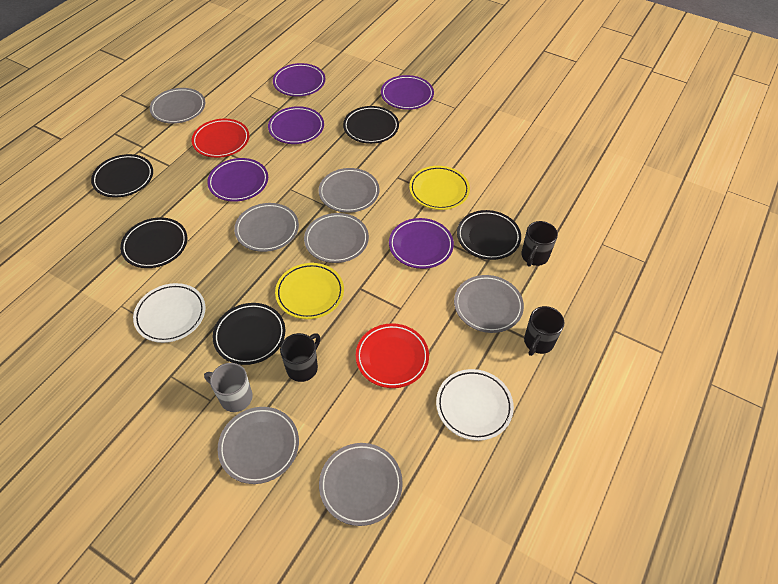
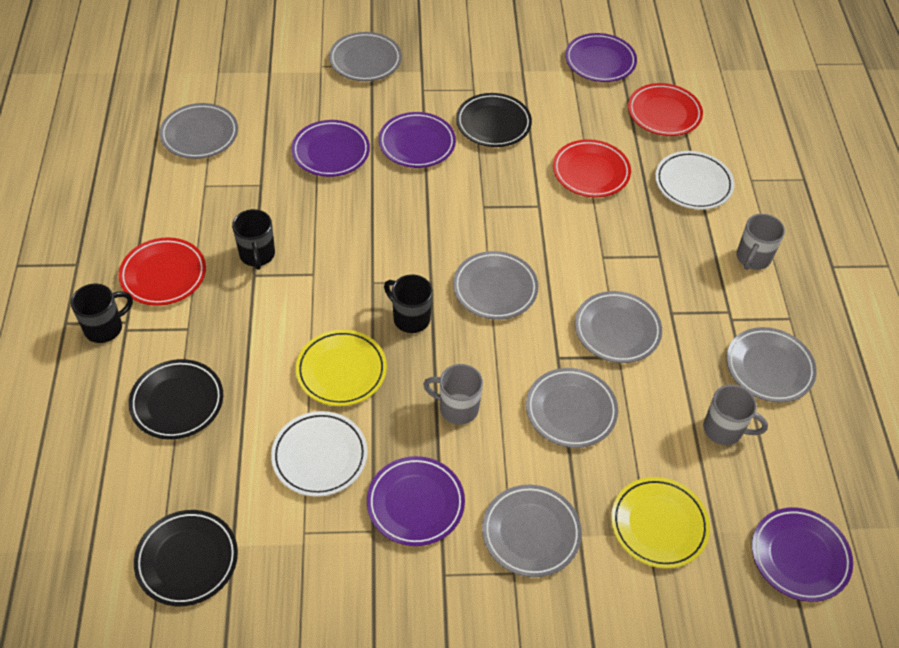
black plate: 5 -> 3
grey mug: 1 -> 3
red plate: 2 -> 3

